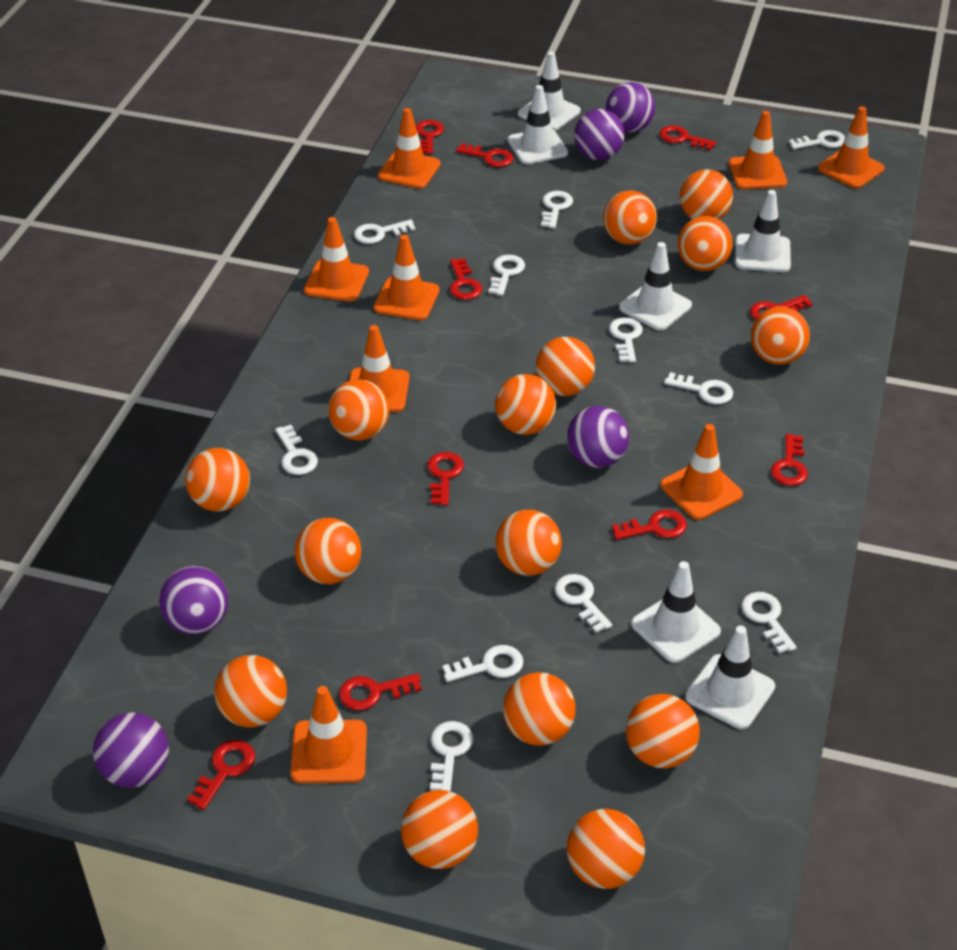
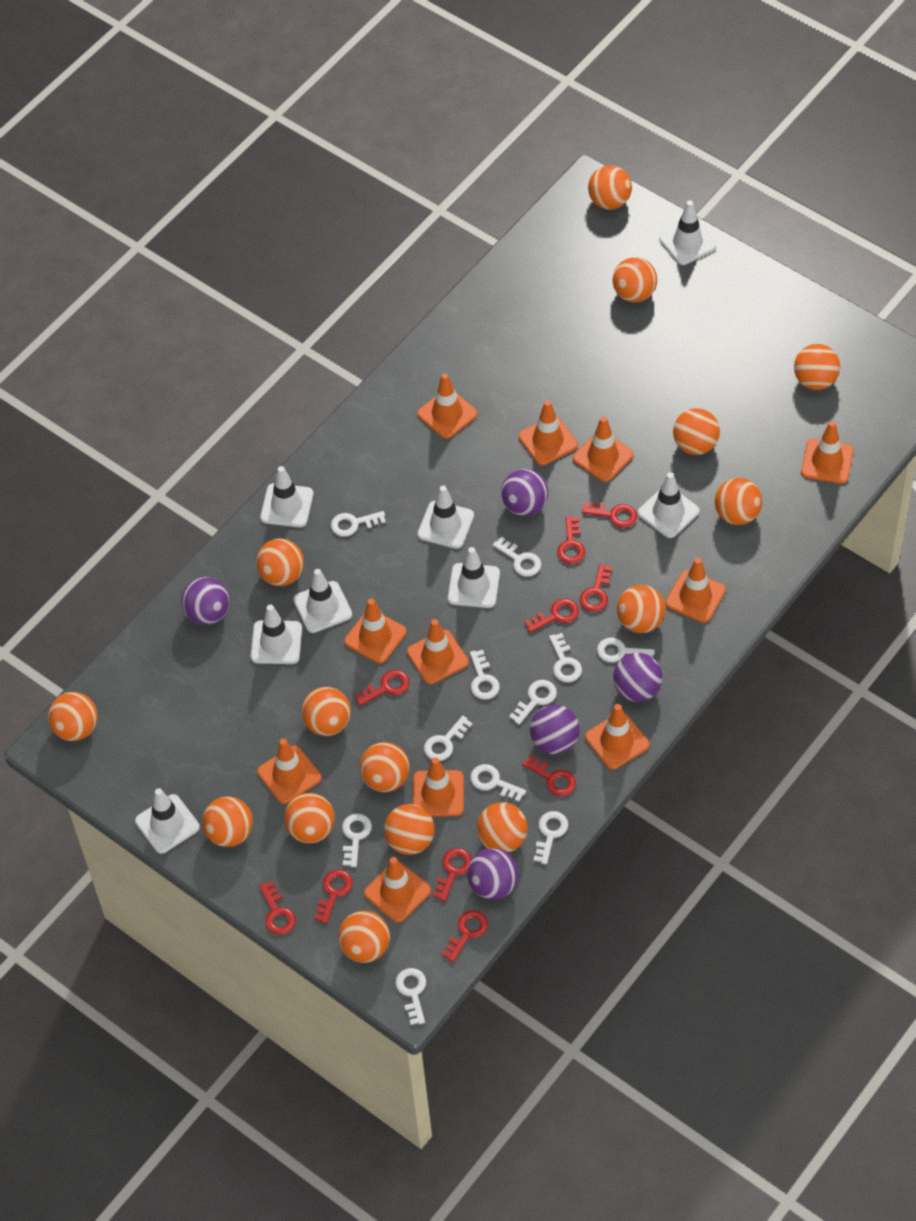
orange traffic cone: 8 -> 11
white traffic cone: 6 -> 8

